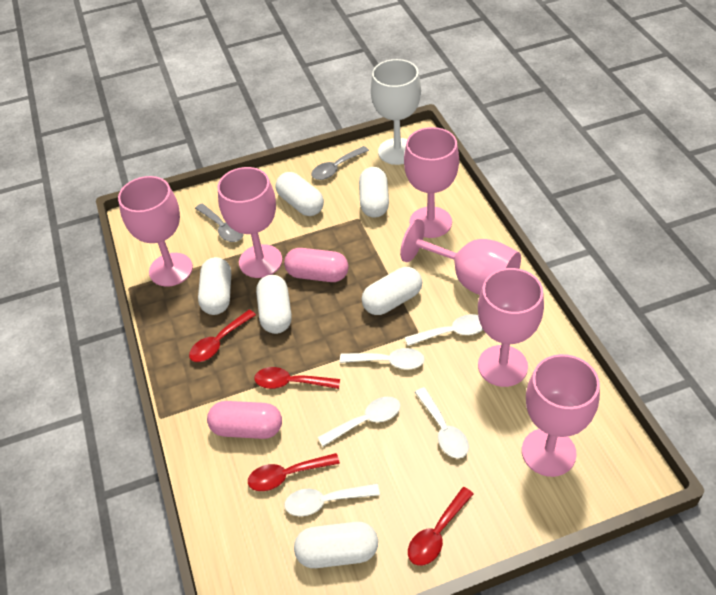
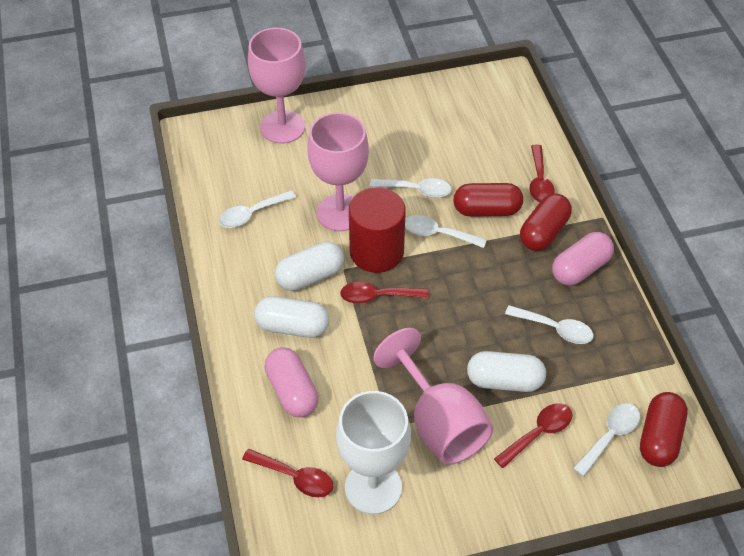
grey spoon: 2 -> 0
pink goblet: 6 -> 3
red capsule: 0 -> 3
red cylinder: 0 -> 1
white capsule: 6 -> 3

